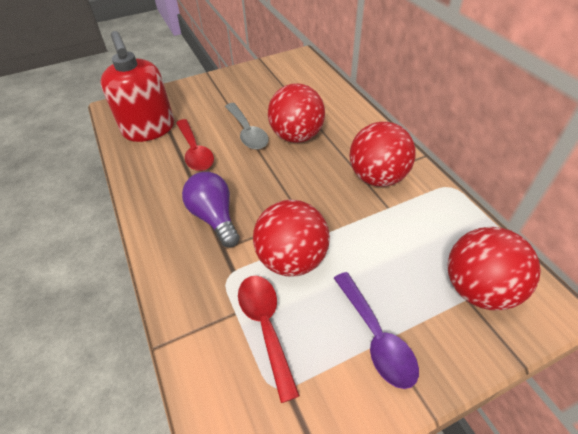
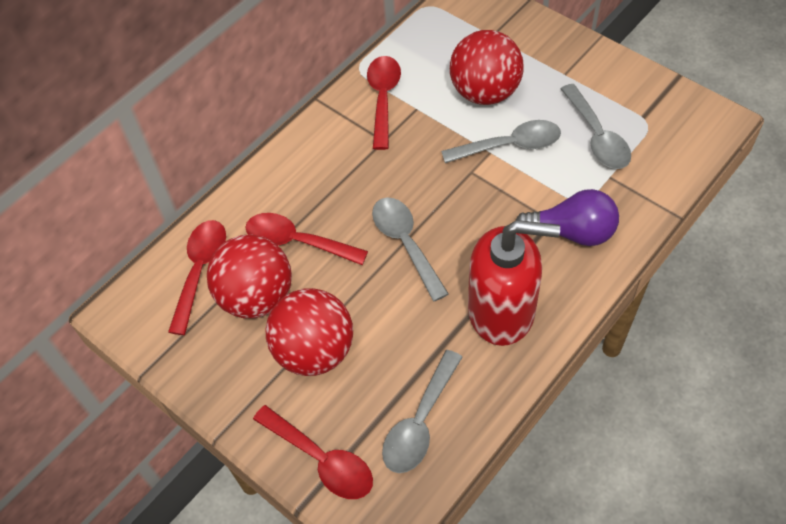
grey spoon: 1 -> 4
purple spoon: 1 -> 0
red ball: 4 -> 3
red spoon: 2 -> 4

